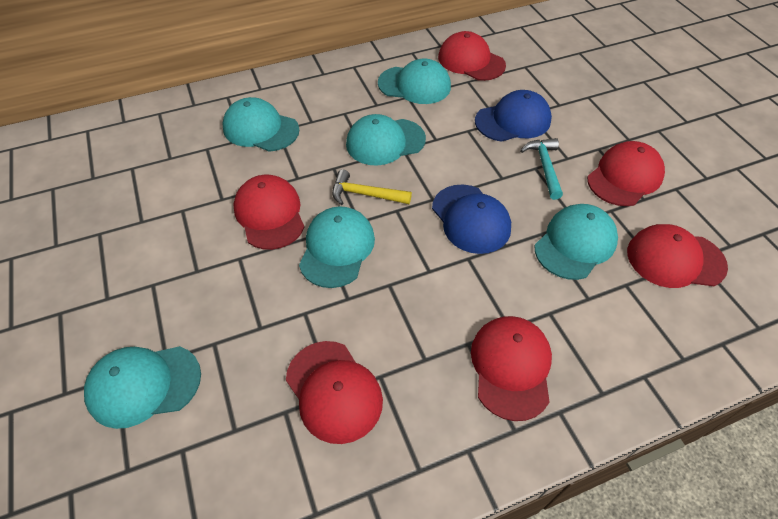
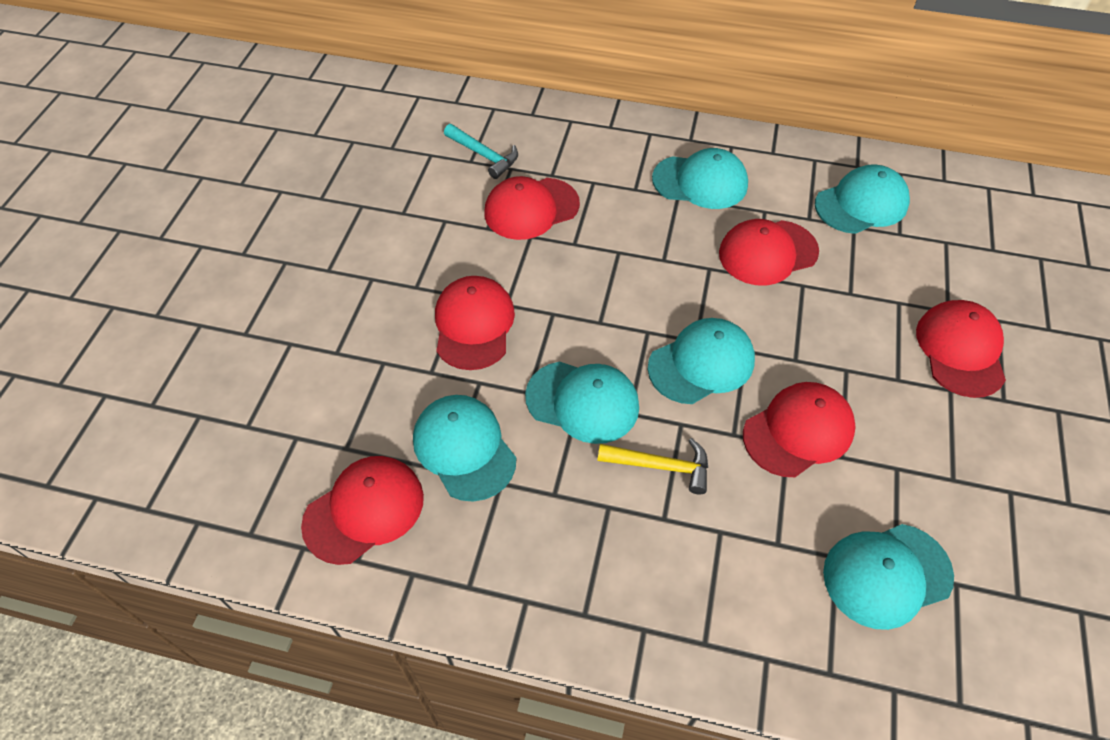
blue cap: 2 -> 0

